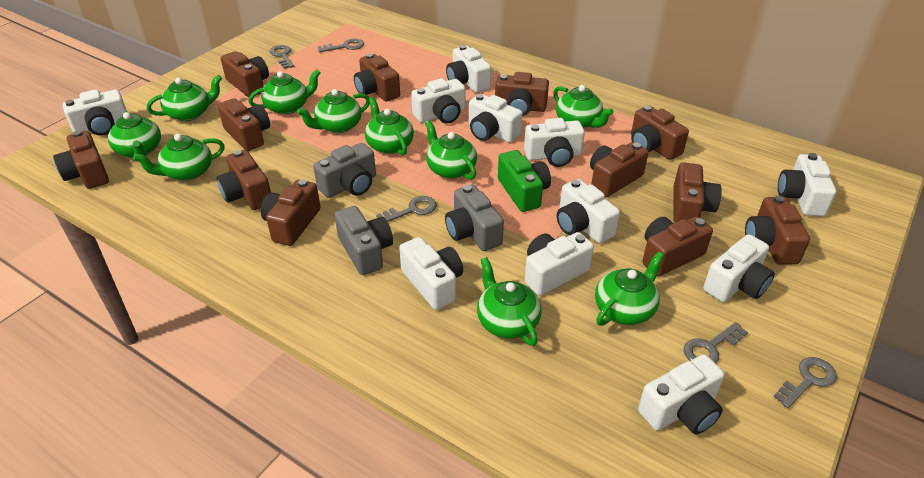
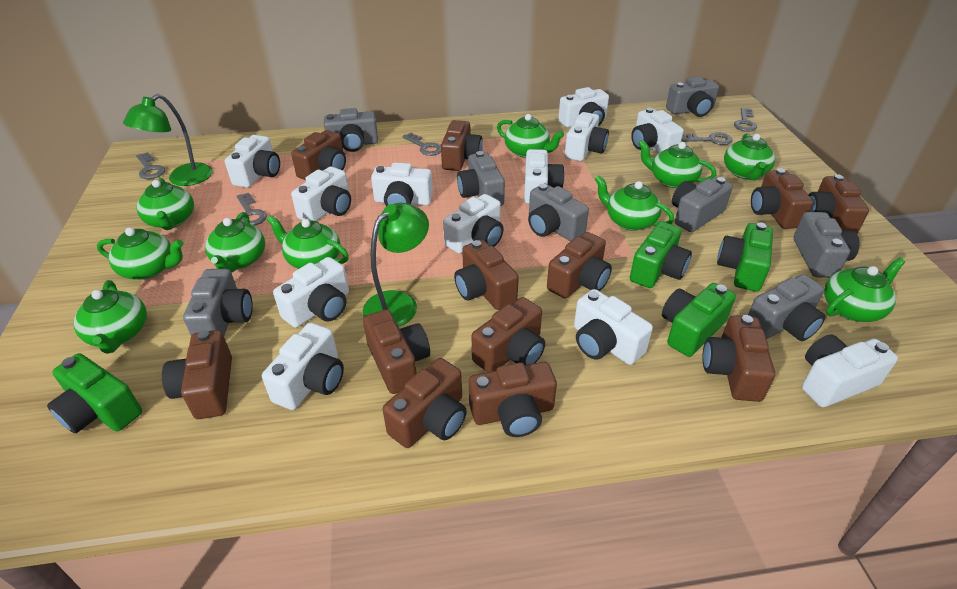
green camera: 1 -> 4
green lamp: 0 -> 2
grey camera: 3 -> 8
white camera: 11 -> 12

